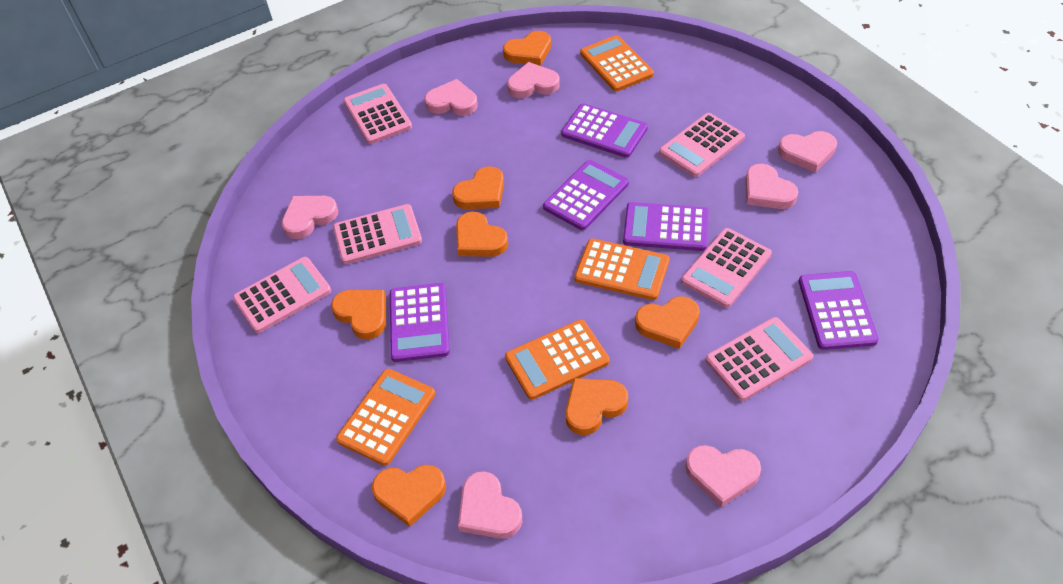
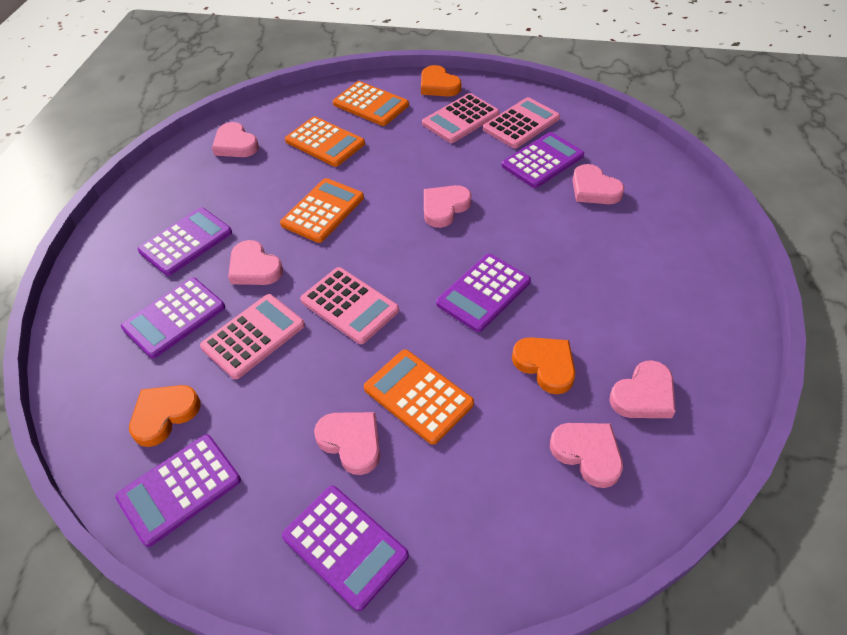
orange heart: 7 -> 3
pink calculator: 6 -> 4
purple calculator: 5 -> 6

